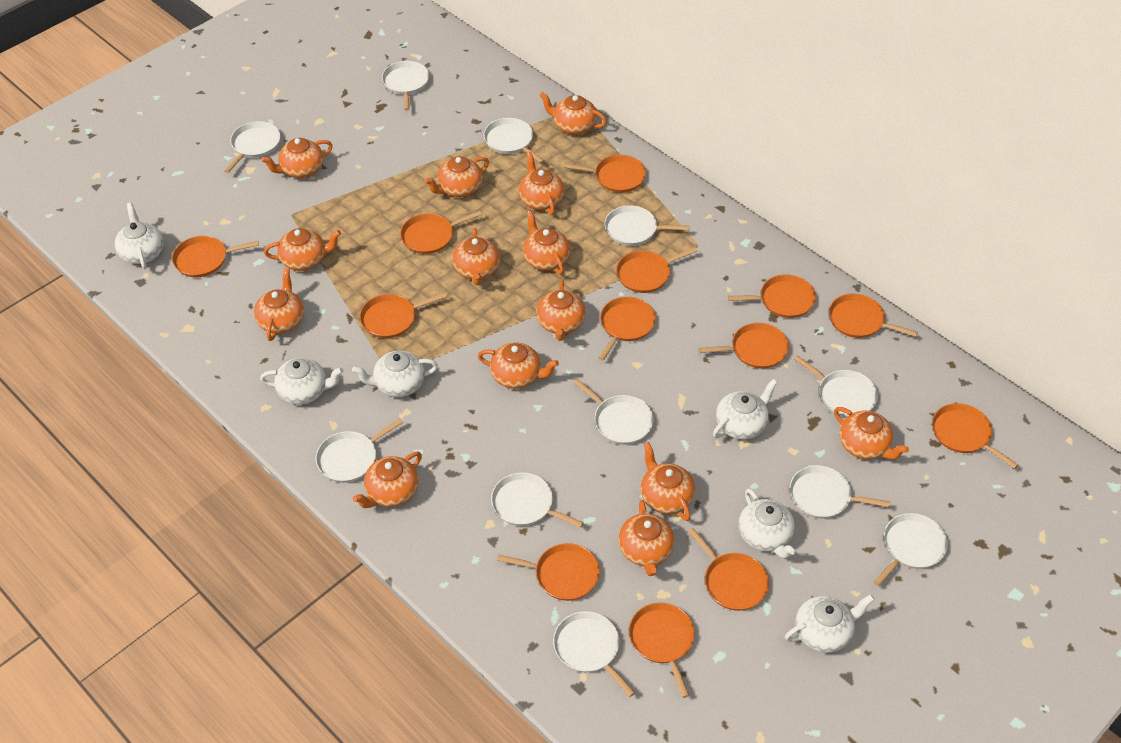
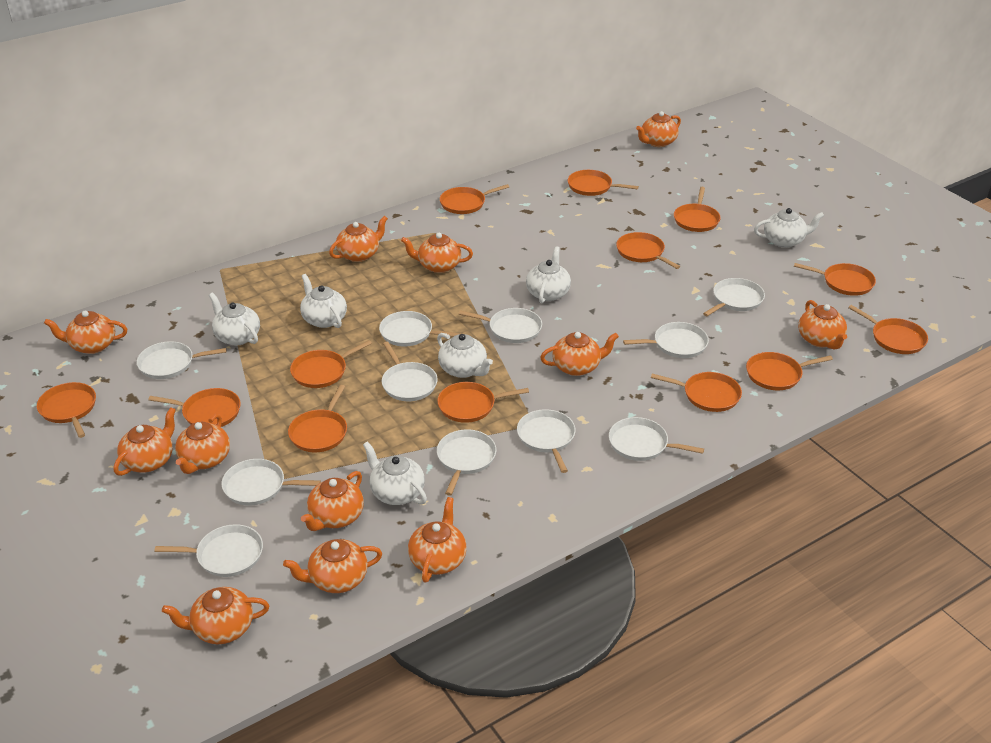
orange teapot: 14 -> 12

